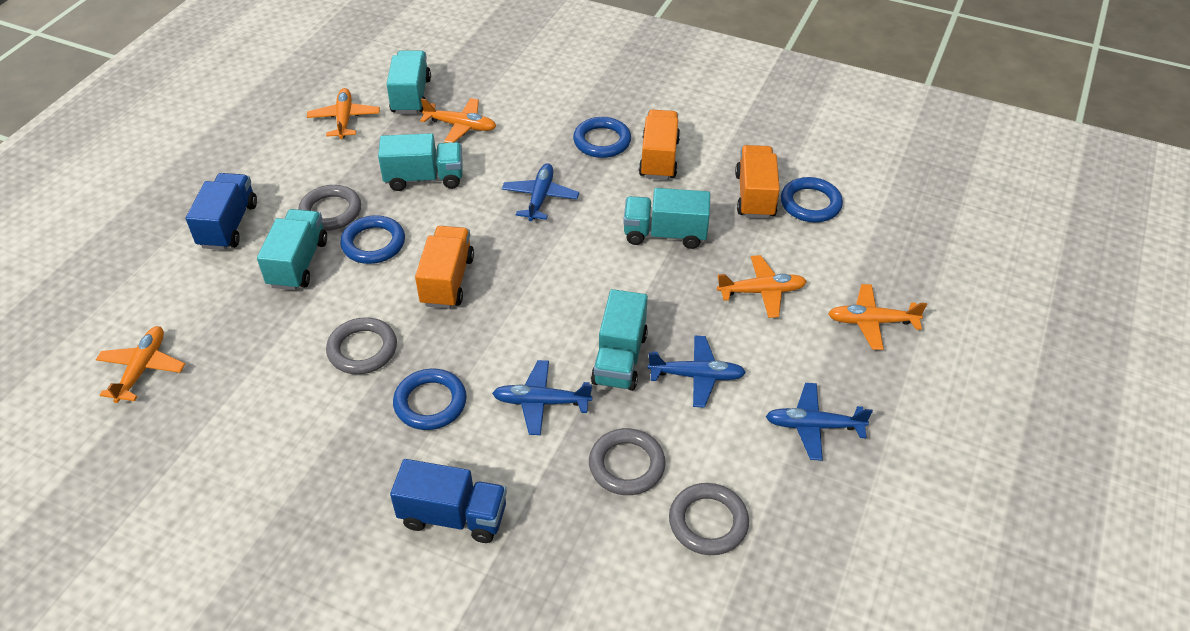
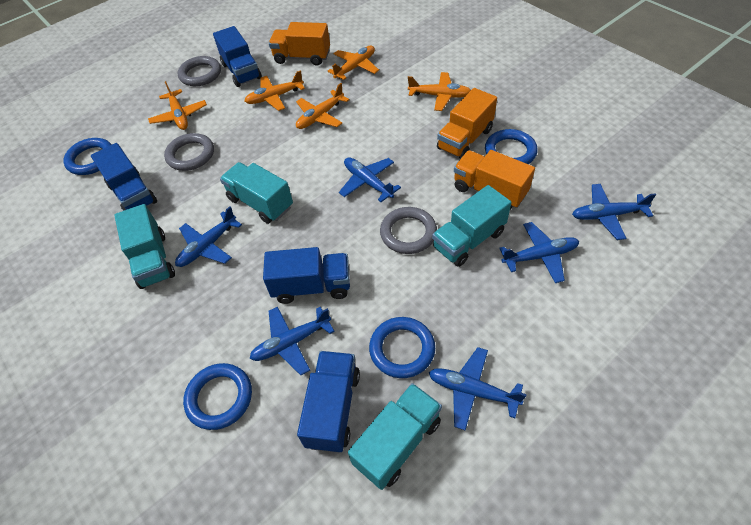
blue plane: 4 -> 6
blue truck: 2 -> 4
grey ring: 4 -> 3
turquoise truck: 5 -> 4

